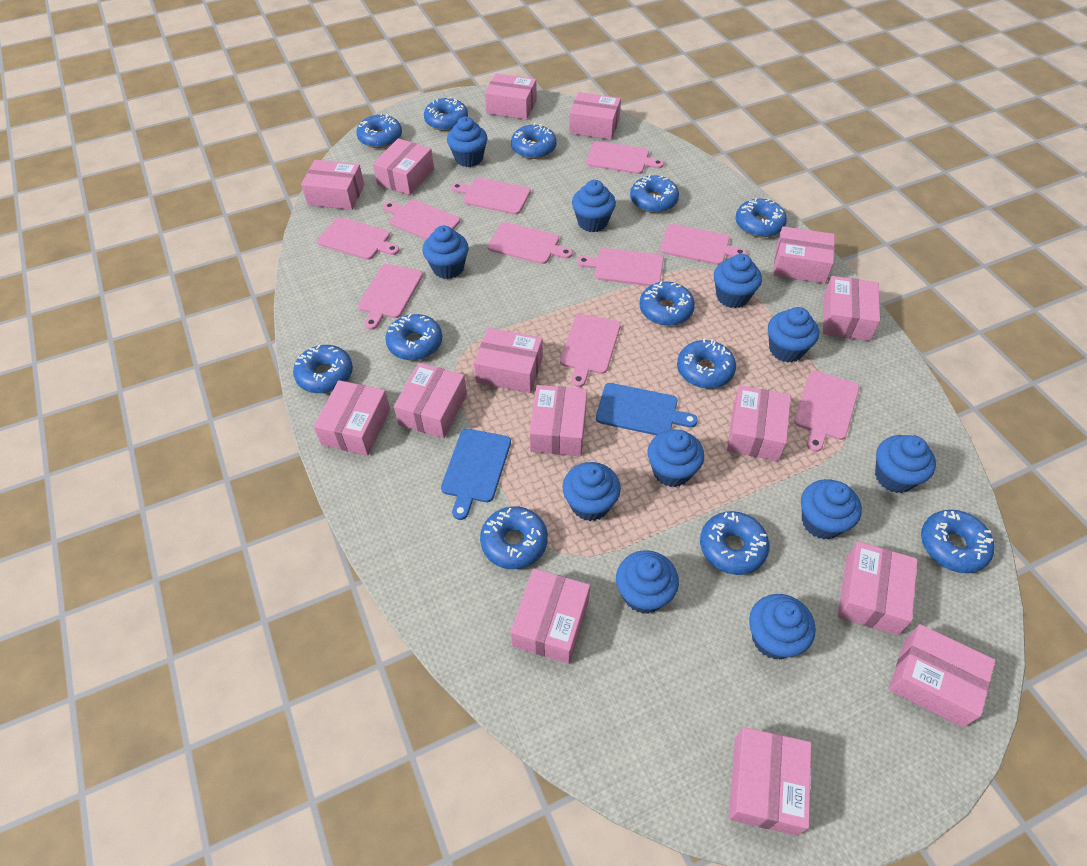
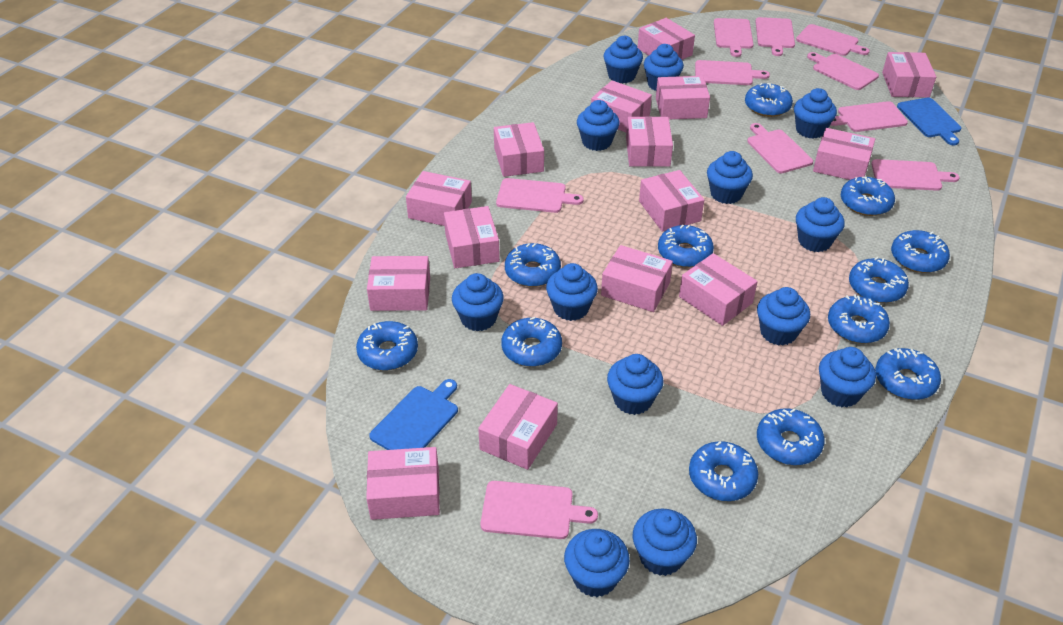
blue cupcake: 11 -> 13

